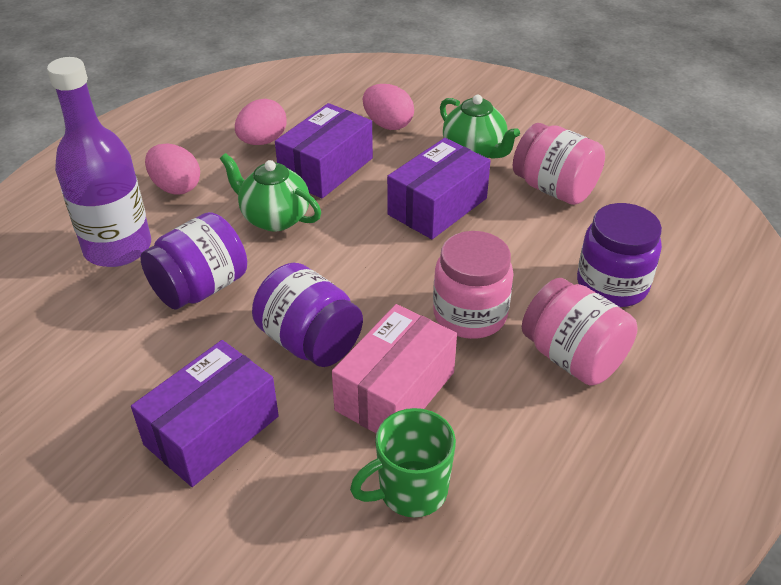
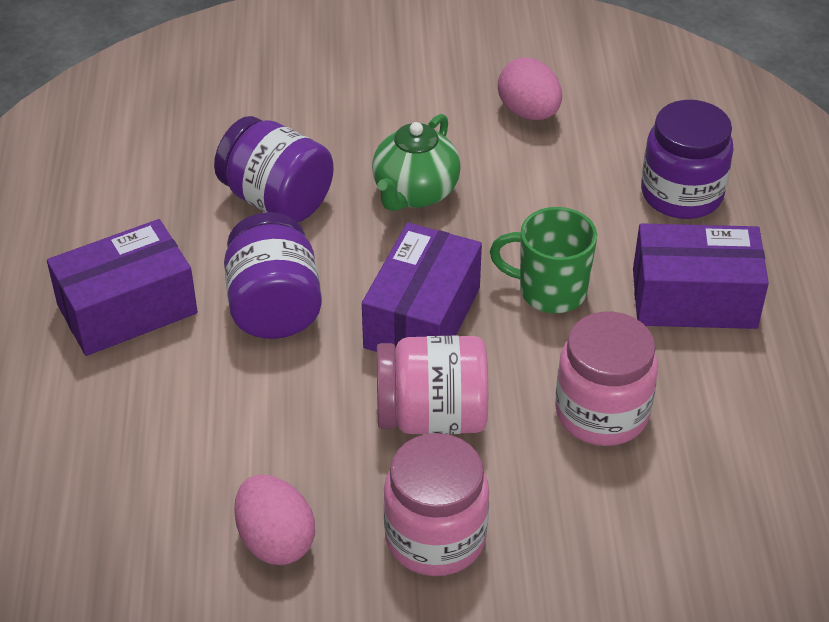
green teapot: 2 -> 1
pink box: 1 -> 0
pink egg: 3 -> 2
purple bottle: 1 -> 0

